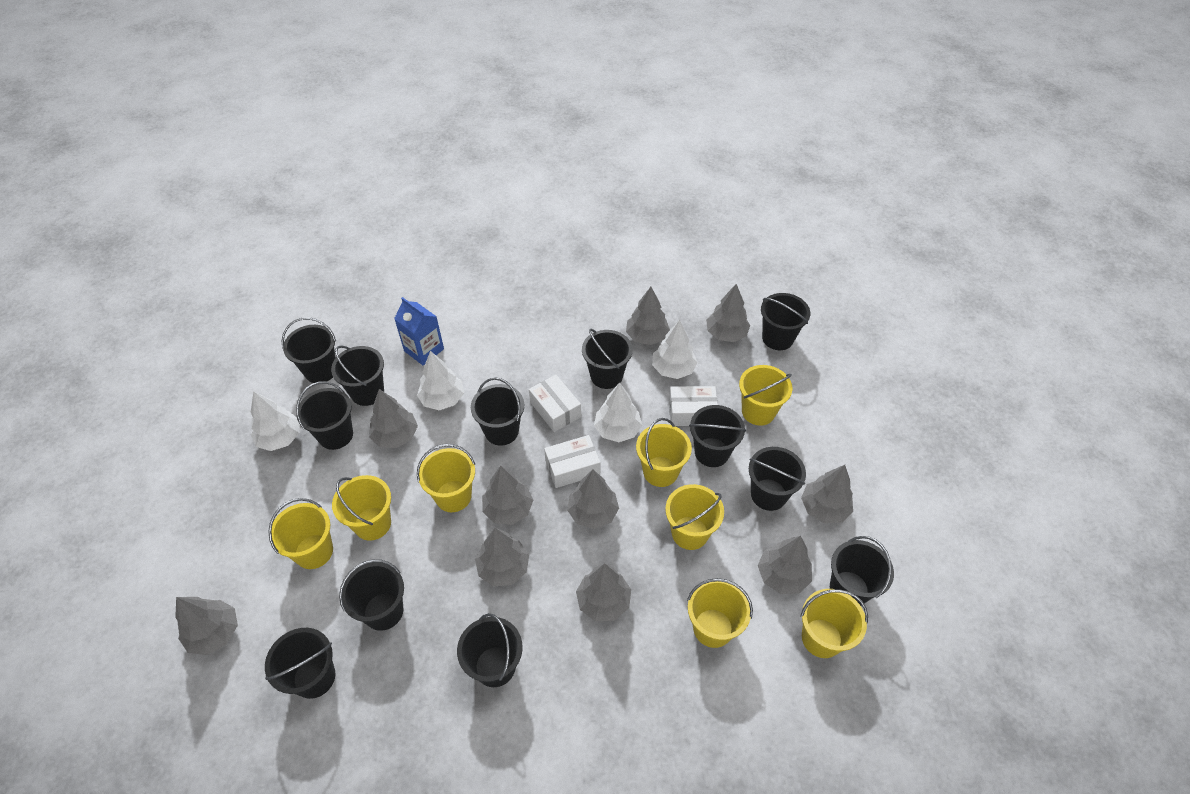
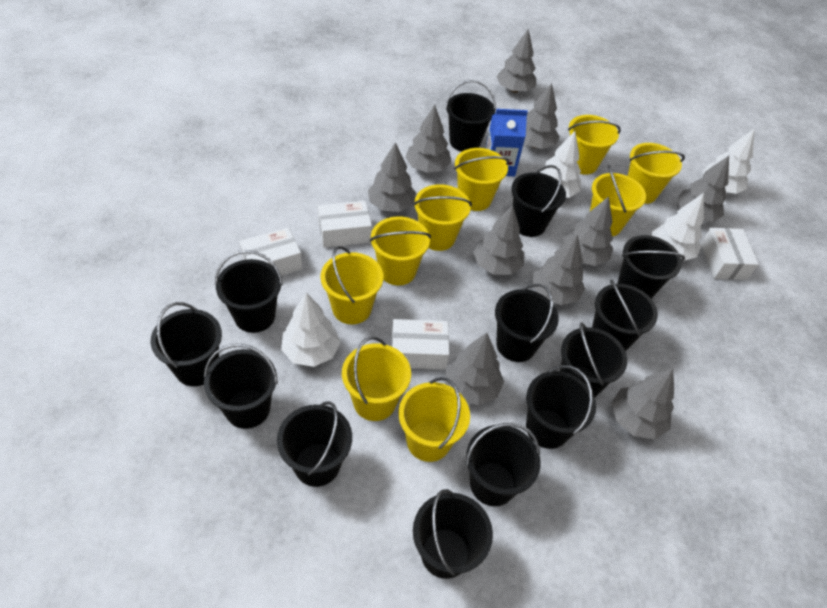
black bucket: 12 -> 13
white box: 3 -> 4
yellow bucket: 8 -> 9

